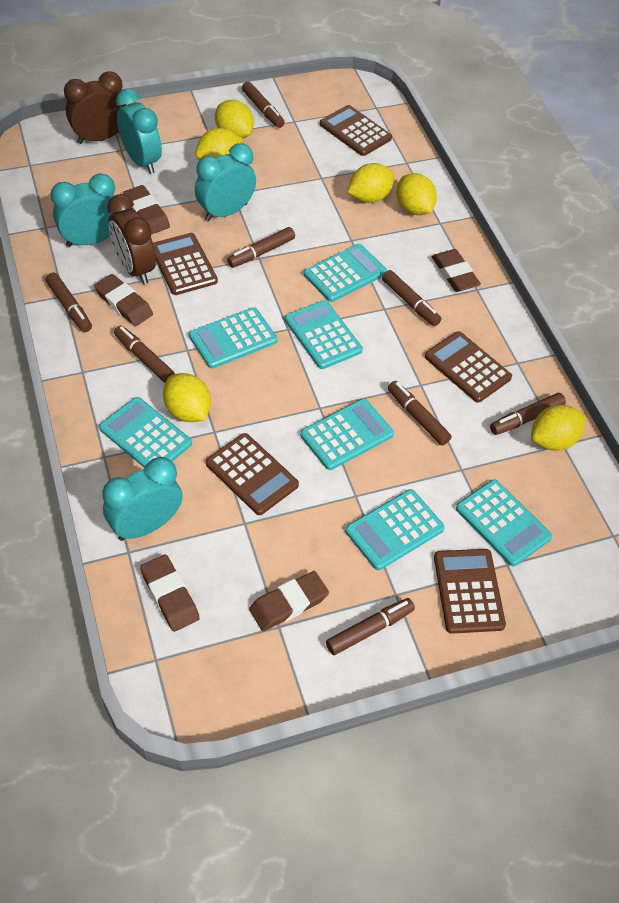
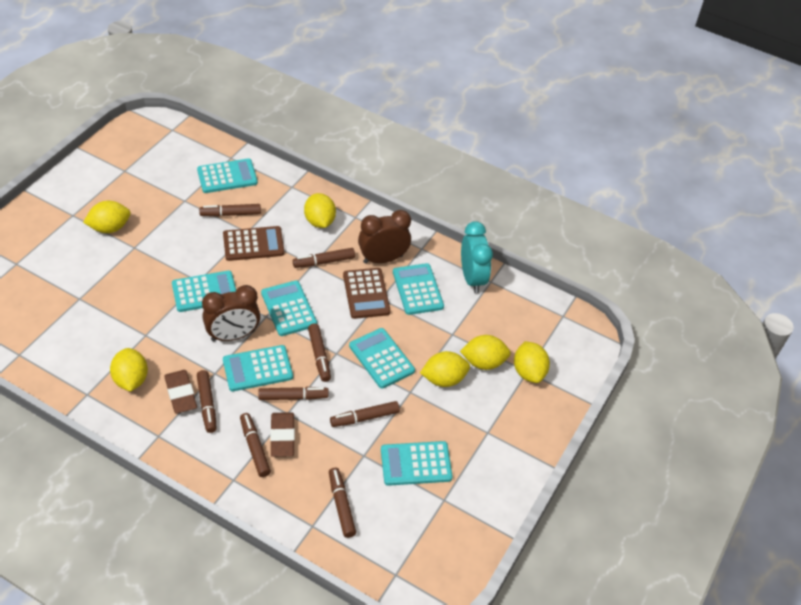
brown calculator: 5 -> 2
brown eraser: 5 -> 2
turquoise clock: 4 -> 1

